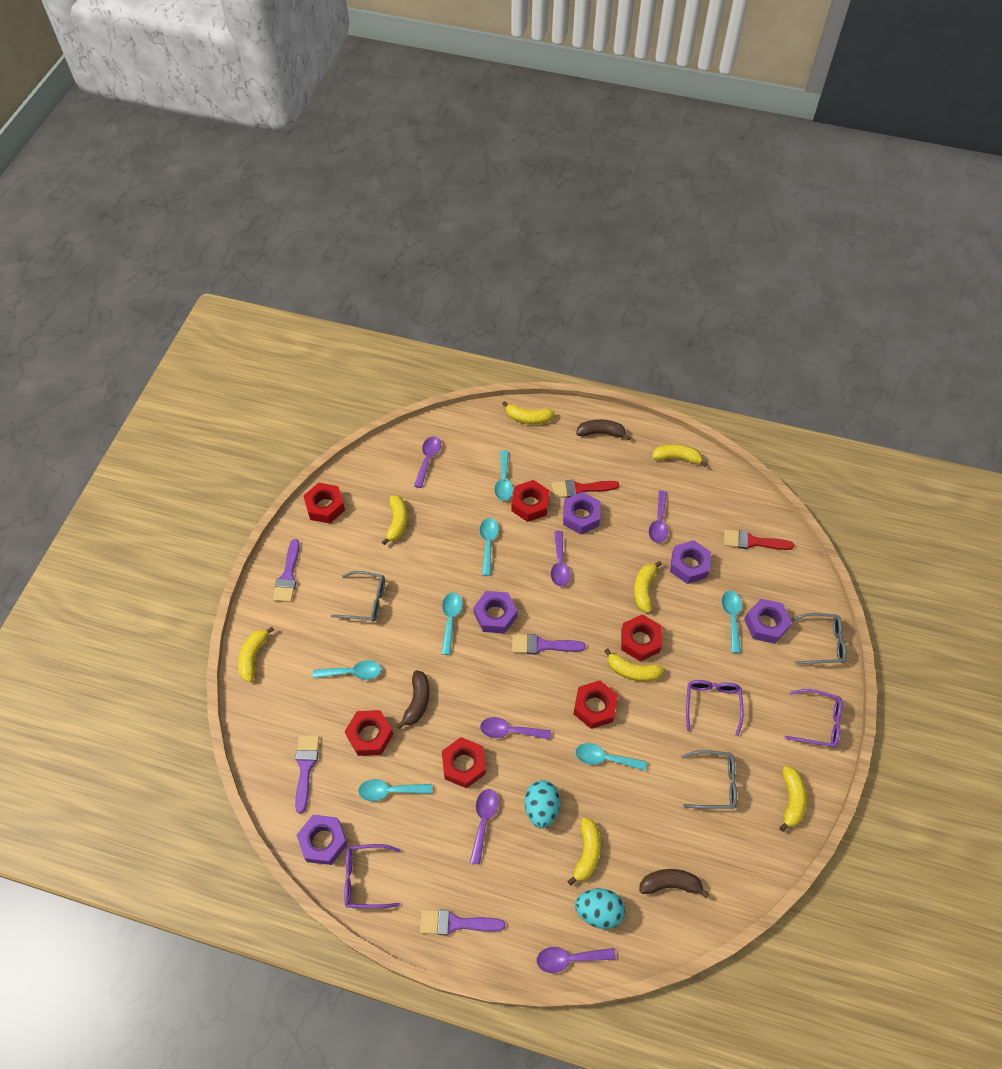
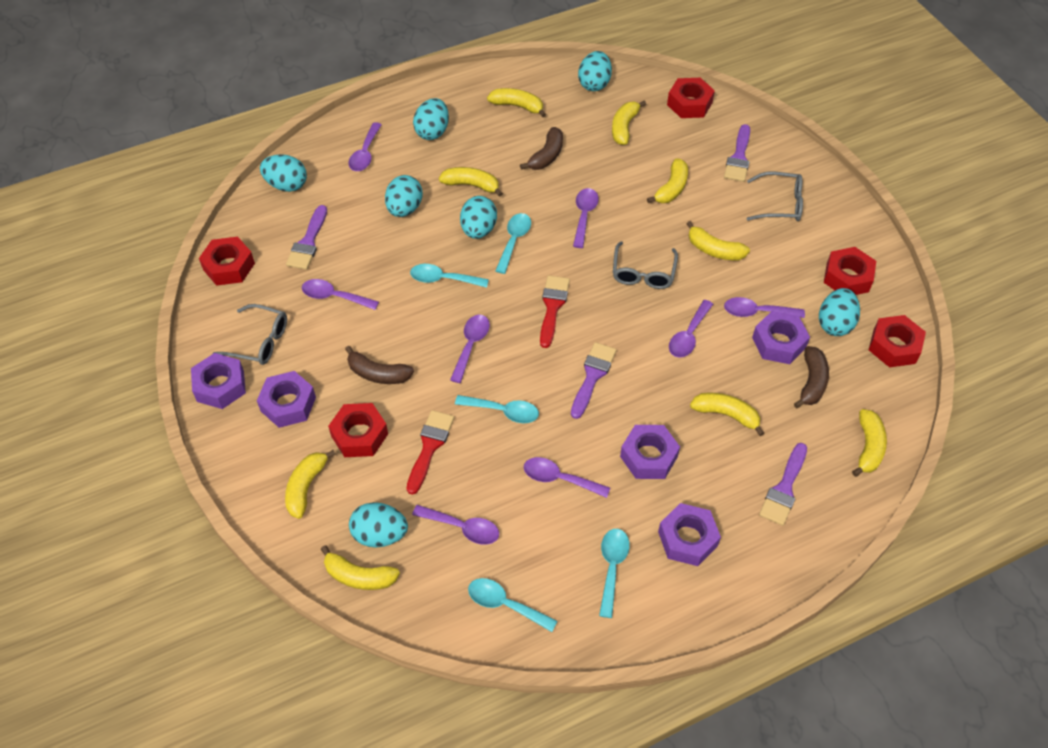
purple glasses: 3 -> 0
purple spoon: 6 -> 8
red nut: 6 -> 5
turquoise egg: 2 -> 7
turquoise spoon: 7 -> 5
yellow banana: 8 -> 9

